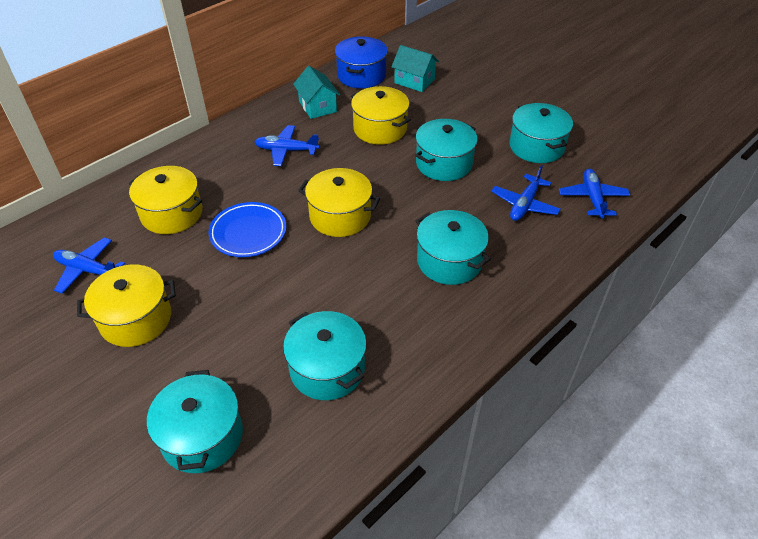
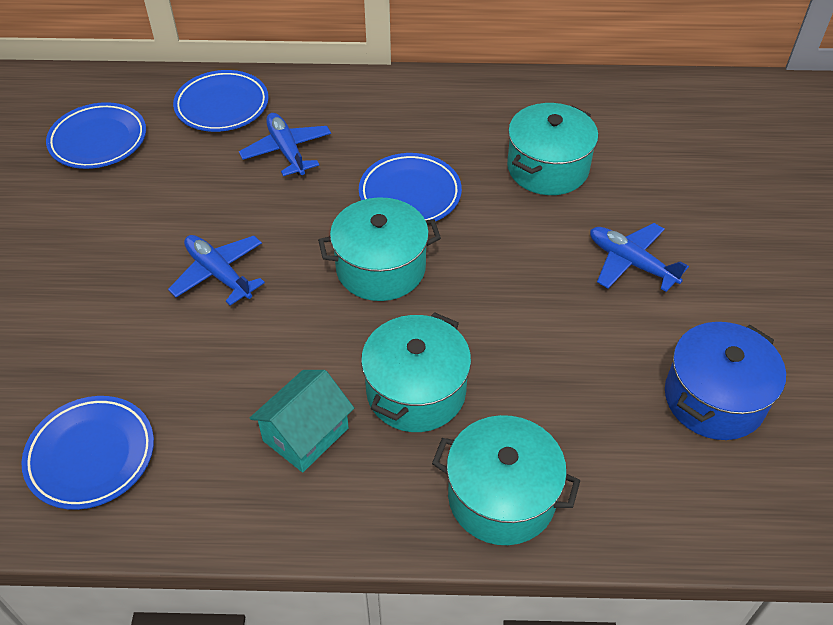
blue plane: 4 -> 3
blue plate: 1 -> 4
turquoise house: 2 -> 1
turquoise pot: 5 -> 4
yellow pot: 4 -> 0

